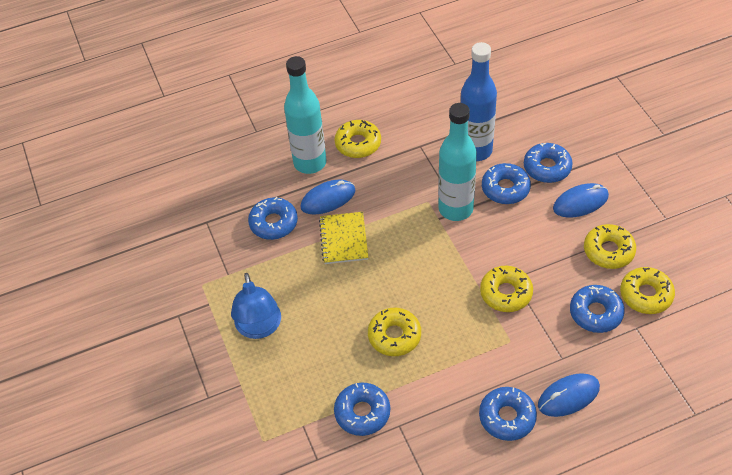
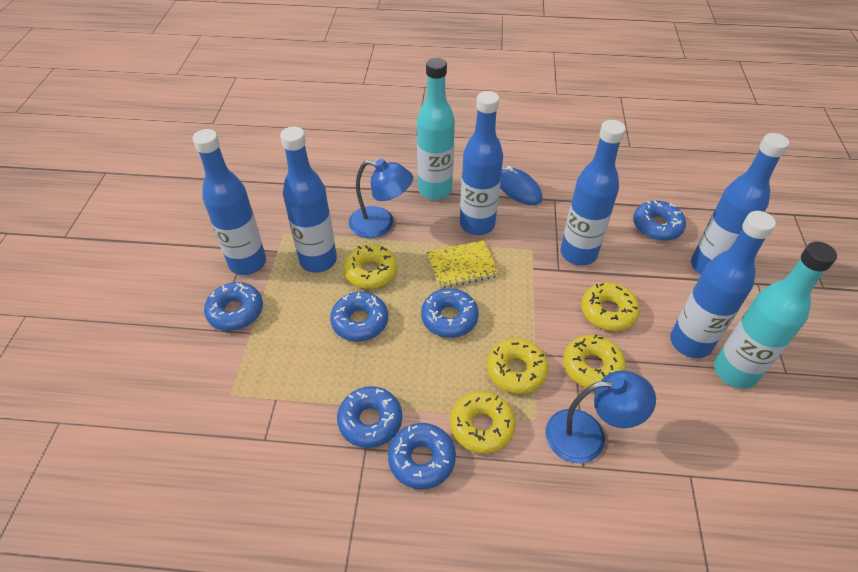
blue bottle: 1 -> 6
blue lamp: 1 -> 2
blue mouse: 3 -> 1

